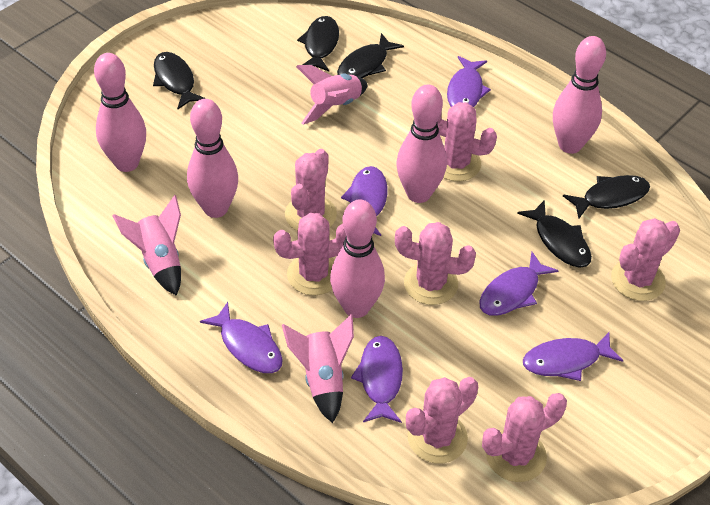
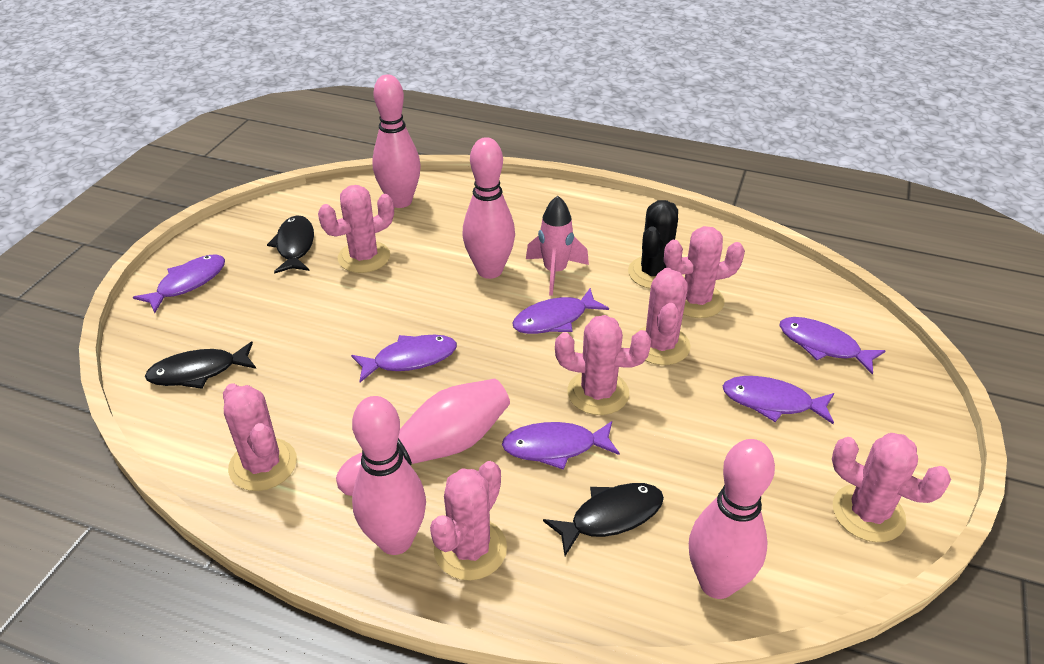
black cactus: 0 -> 1
black fish: 5 -> 3
pink rocket: 3 -> 1

